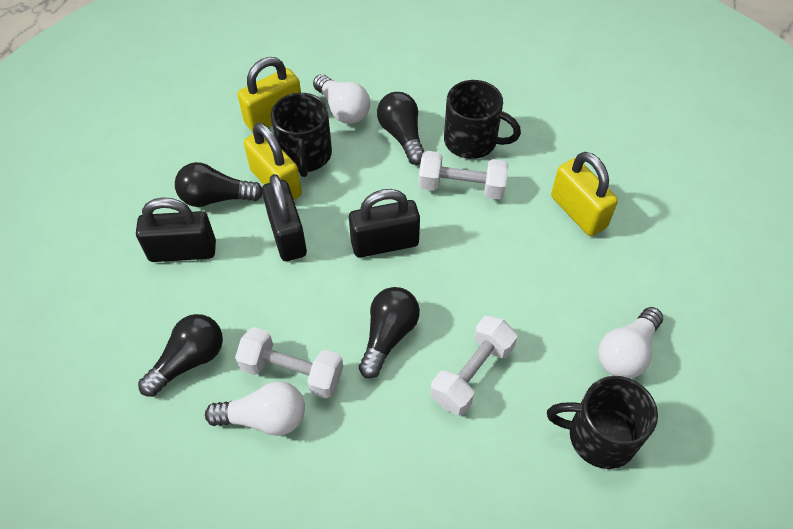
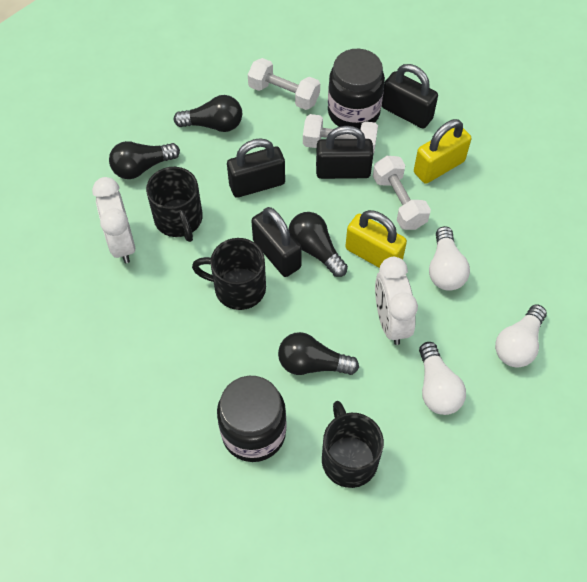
black jar: 0 -> 2
black padlock: 3 -> 4
white clock: 0 -> 2
yellow padlock: 3 -> 2

